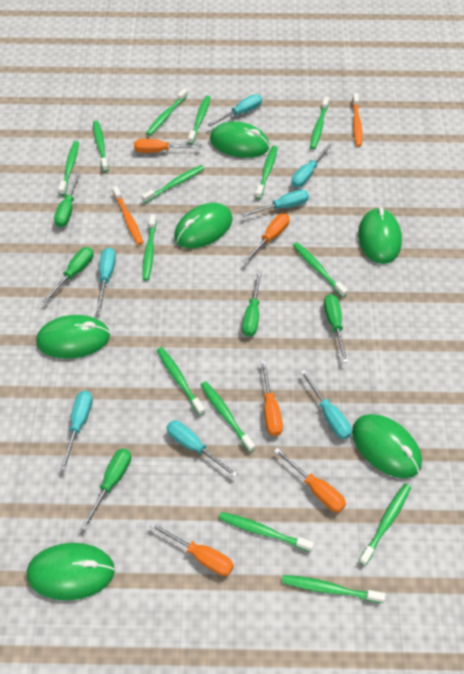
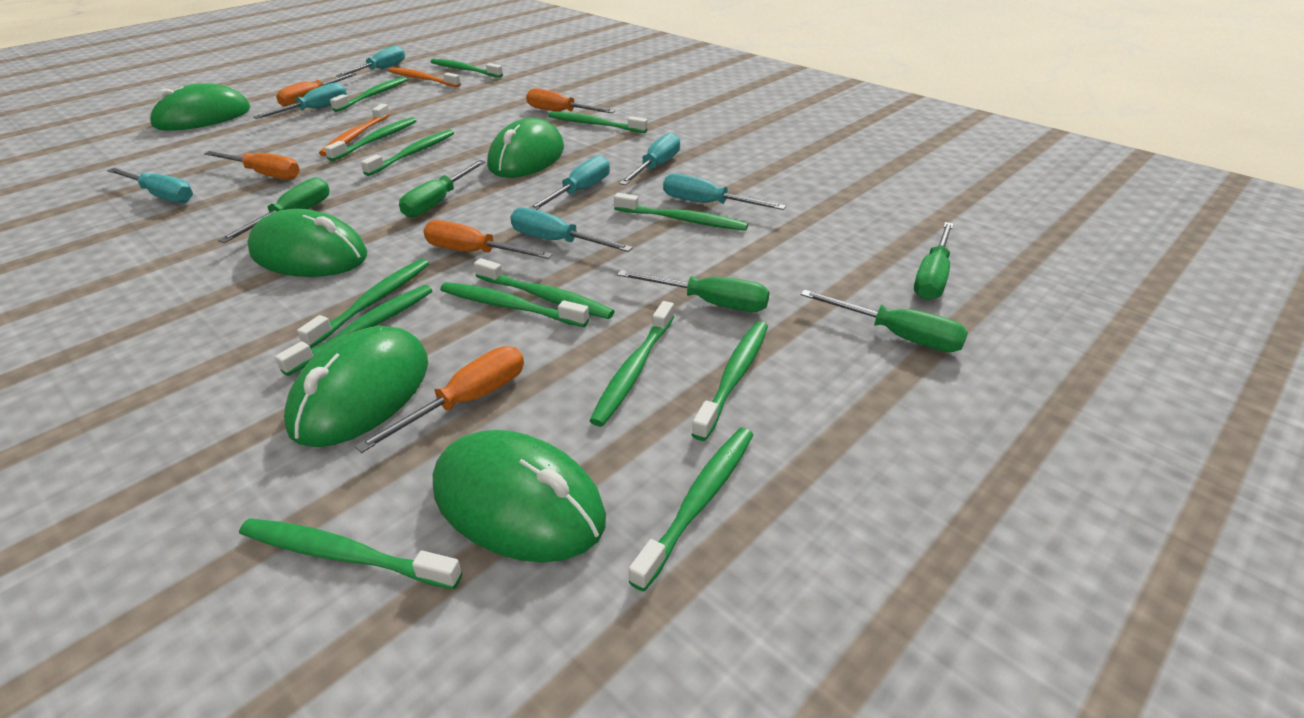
green mouse: 6 -> 5

